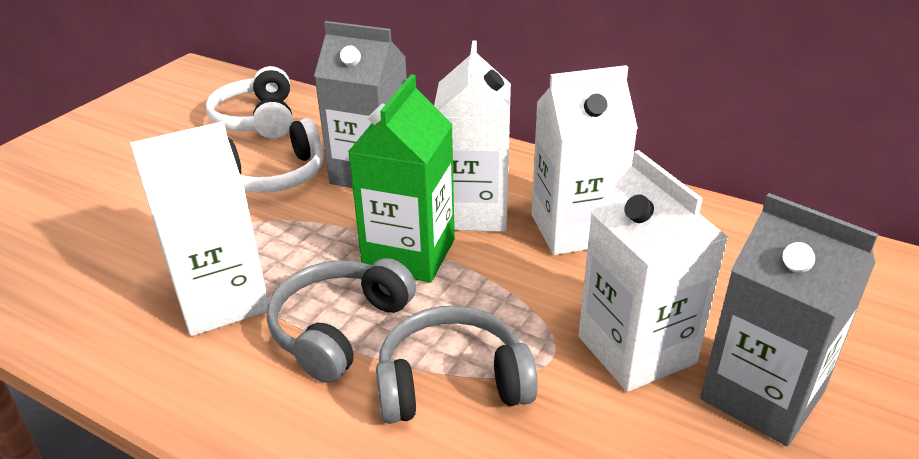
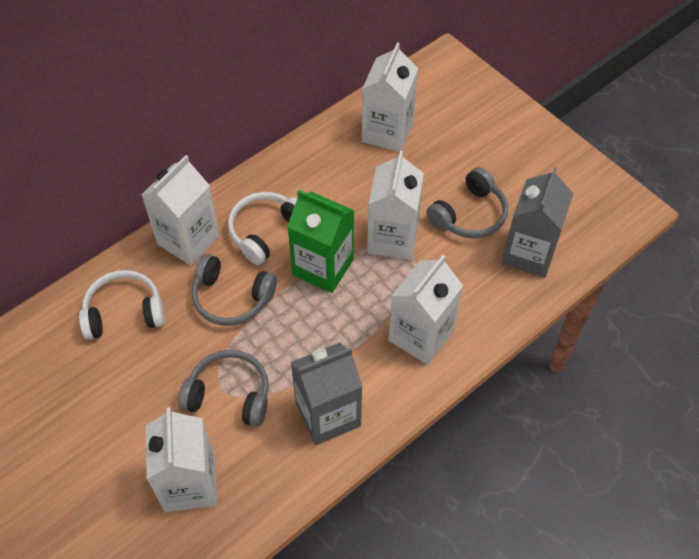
grey headphones: 2 -> 3
white carton: 4 -> 5

